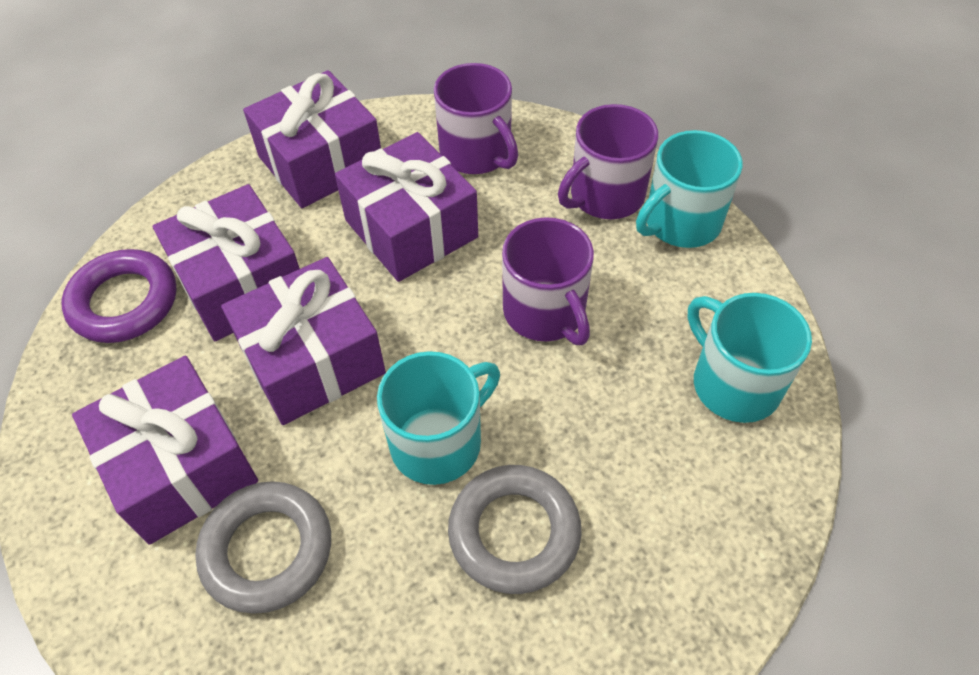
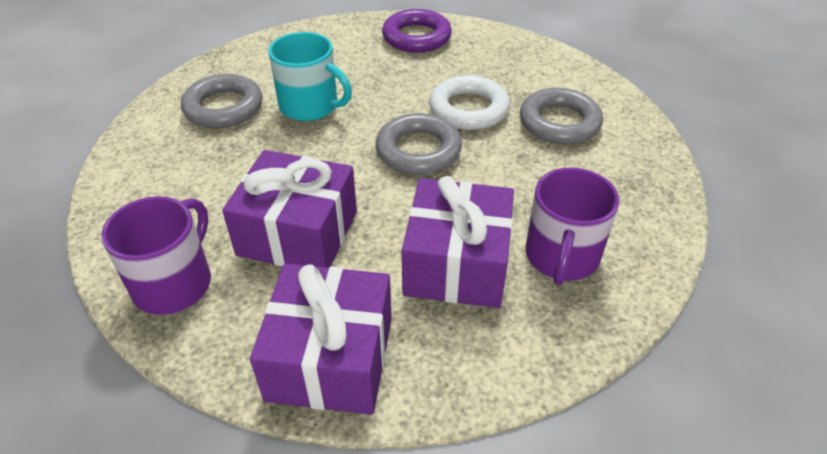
grey ring: 2 -> 3
purple gift: 5 -> 3
purple mug: 3 -> 2
turquoise mug: 3 -> 1
white ring: 0 -> 1

